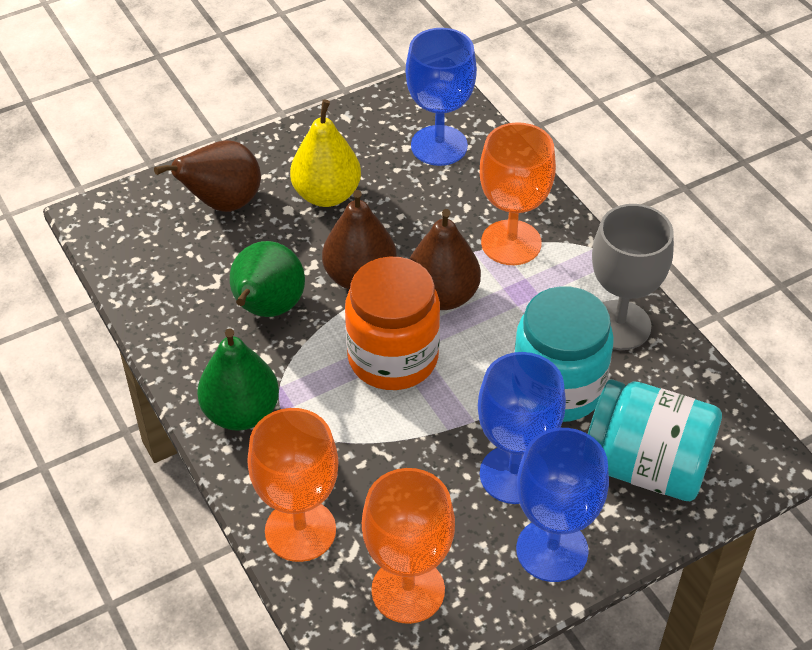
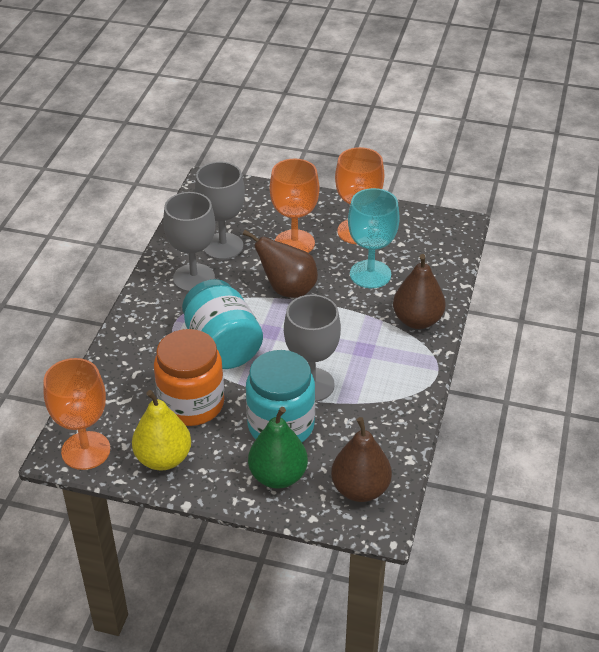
blue goblet: 3 -> 0
green pear: 2 -> 1
grey goblet: 1 -> 3
turquoise goblet: 0 -> 1

